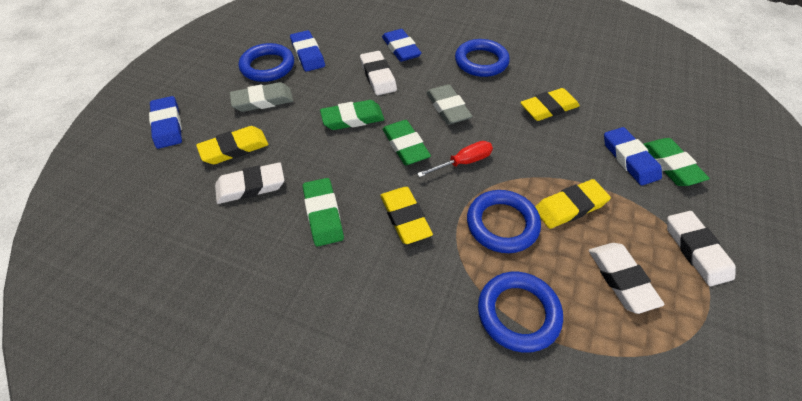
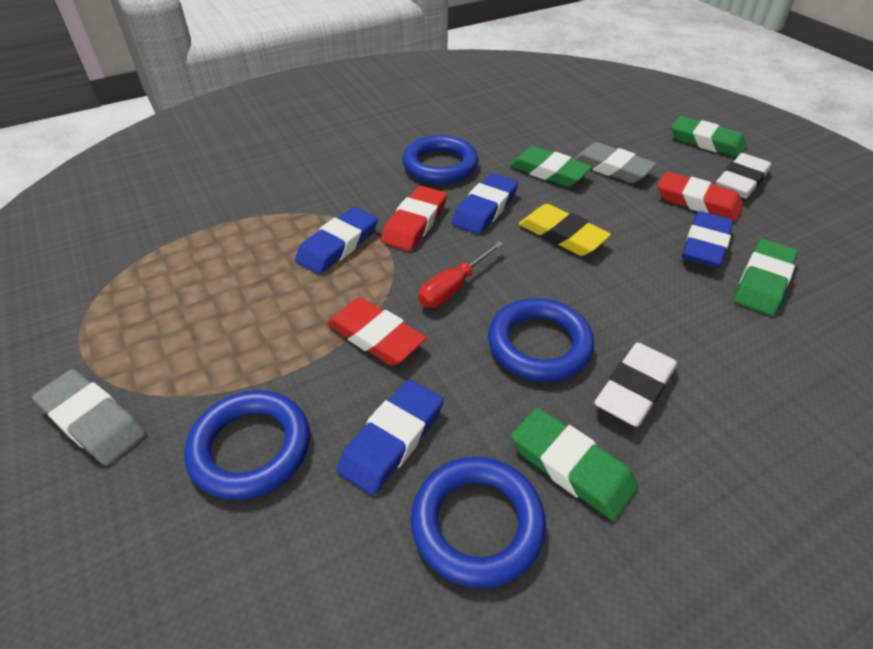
red eraser: 0 -> 3
white eraser: 4 -> 2
yellow eraser: 4 -> 1

